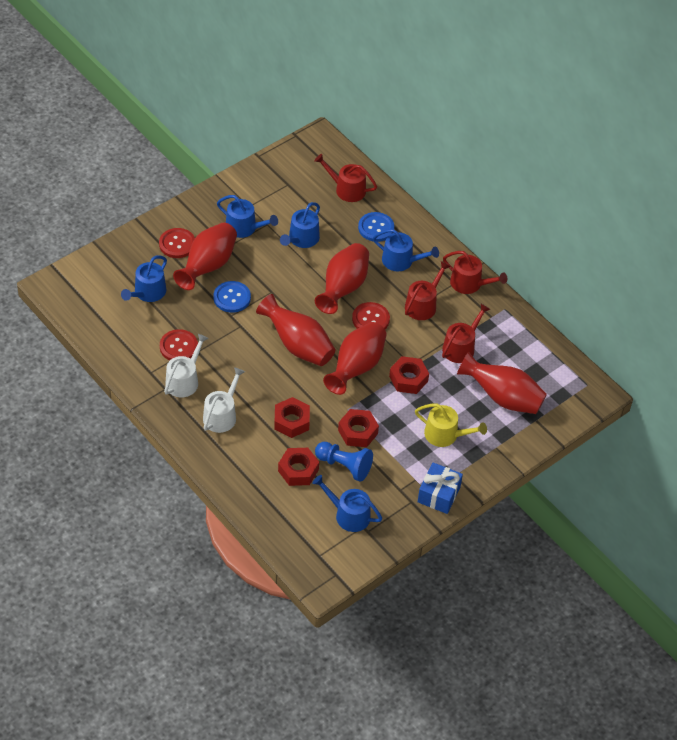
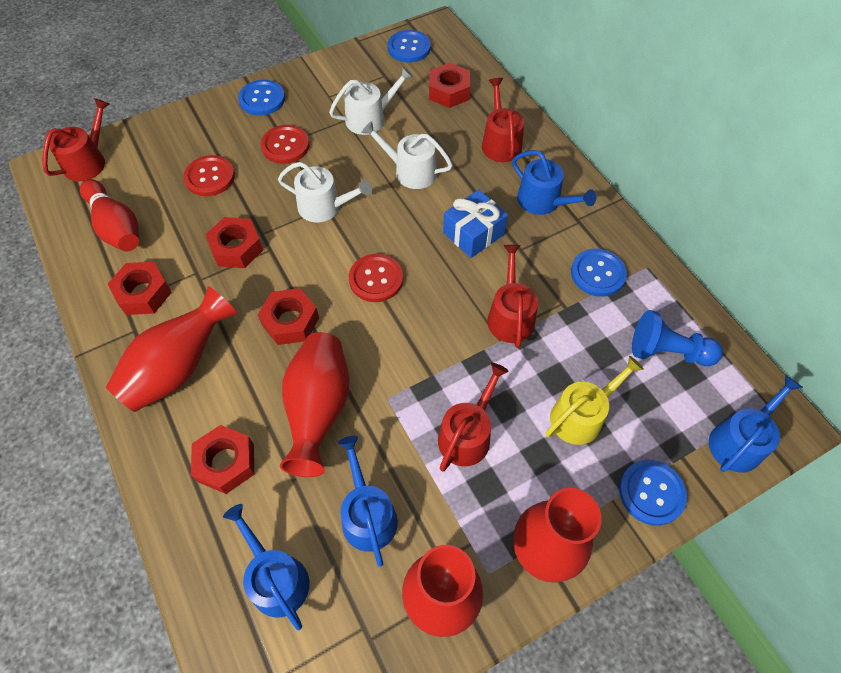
blue button: 2 -> 4
blue watering can: 5 -> 4
red bowling pin: 0 -> 1
red nut: 4 -> 5
red vase: 5 -> 4
white watering can: 2 -> 3

